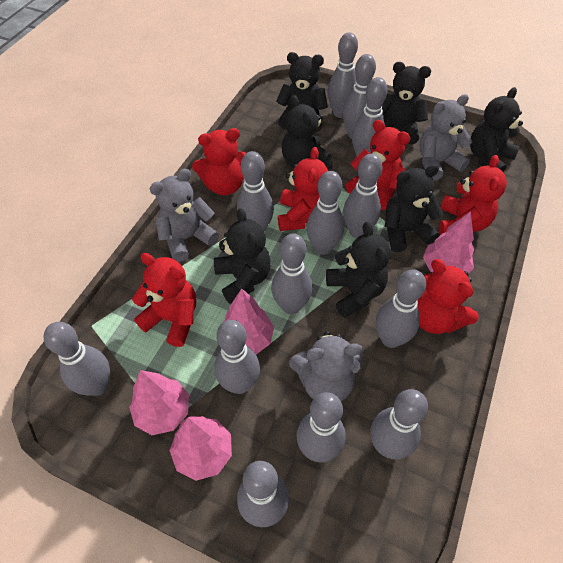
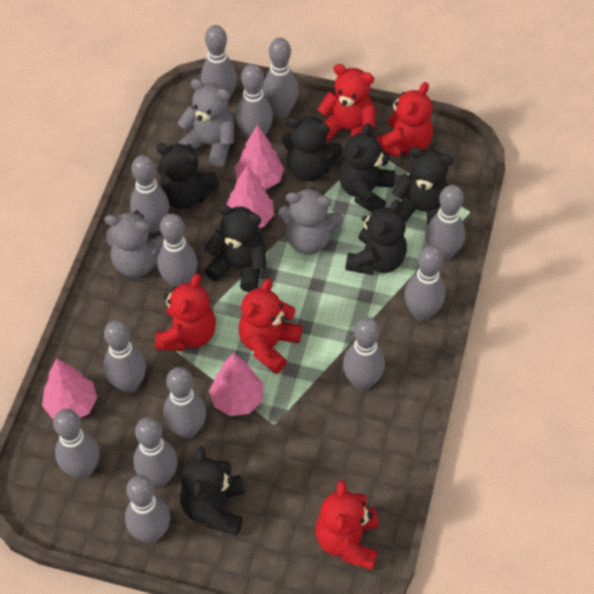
red teddy bear: 6 -> 5

